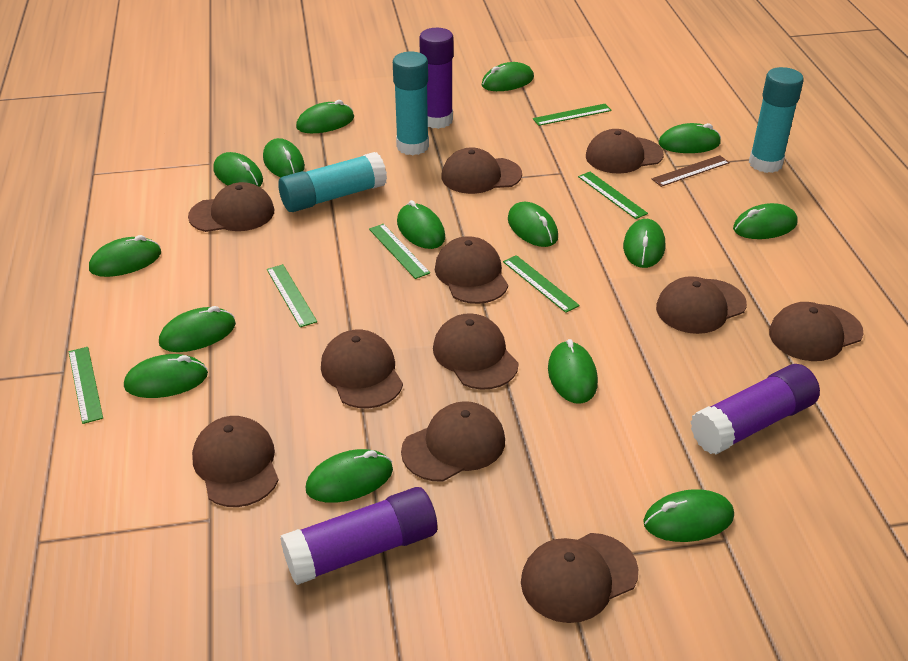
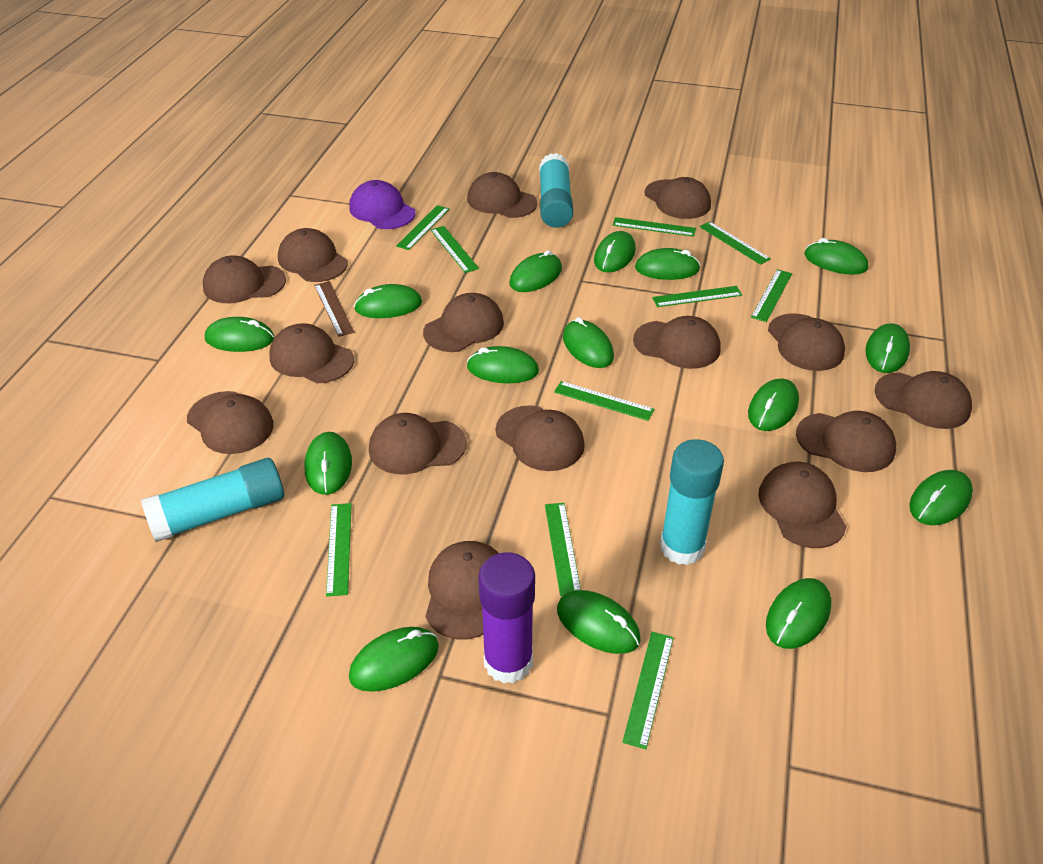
brown cap: 11 -> 15
green ruler: 6 -> 10
purple cap: 0 -> 1
purple glue stick: 3 -> 1

